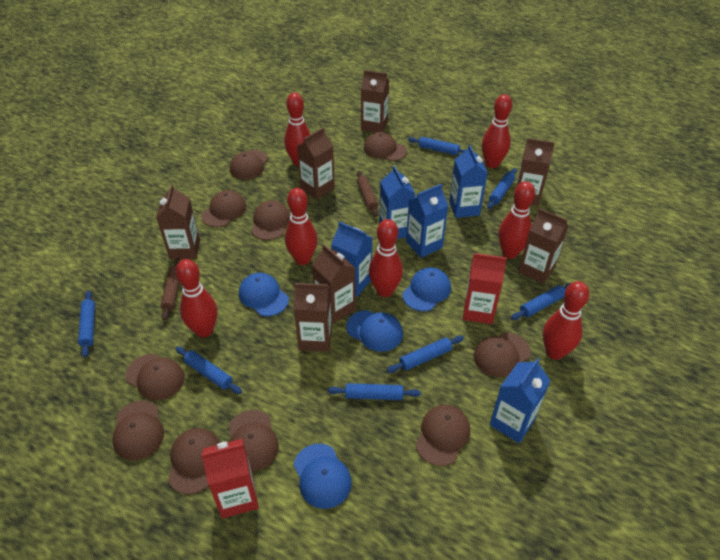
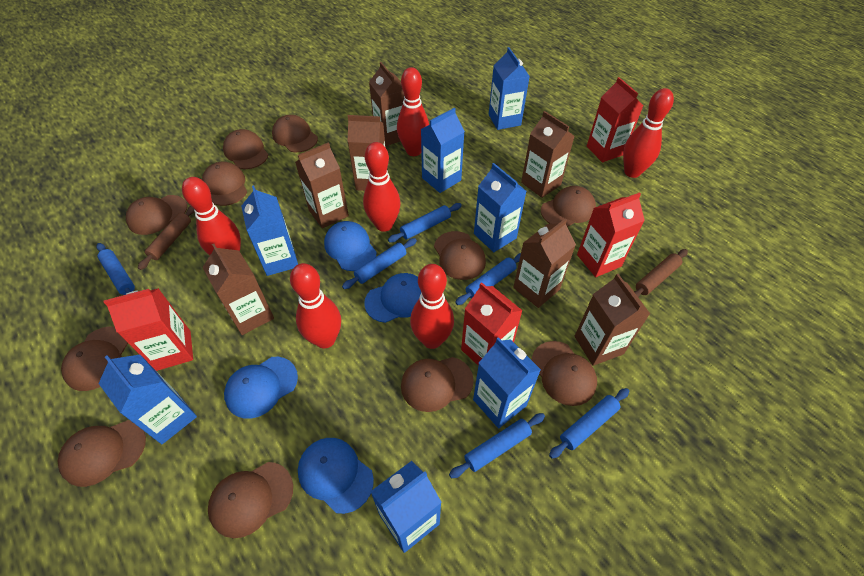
blue carton: 5 -> 7
blue rolling pin: 7 -> 6
brown cap: 10 -> 11
red bowling pin: 7 -> 6
red carton: 2 -> 4

